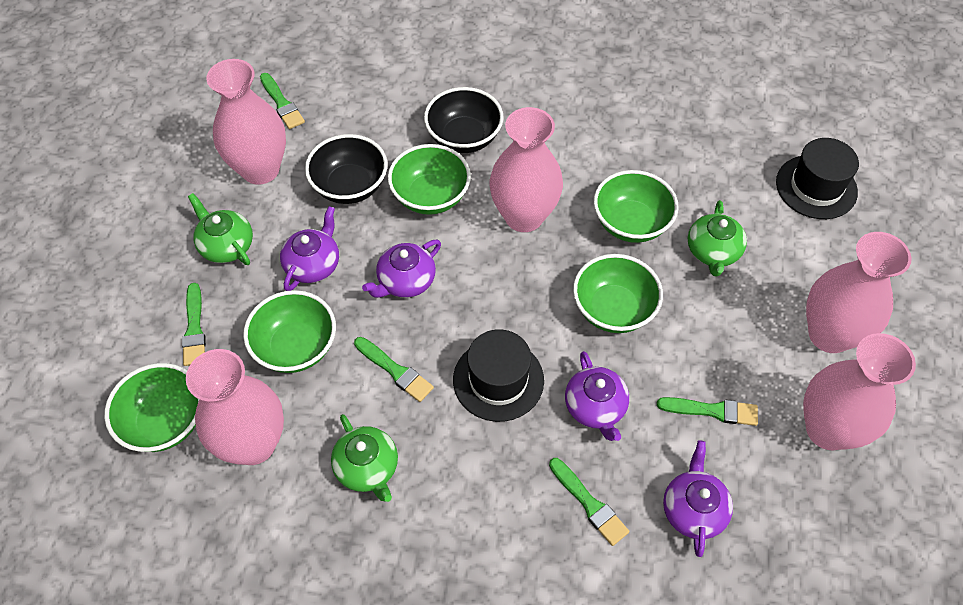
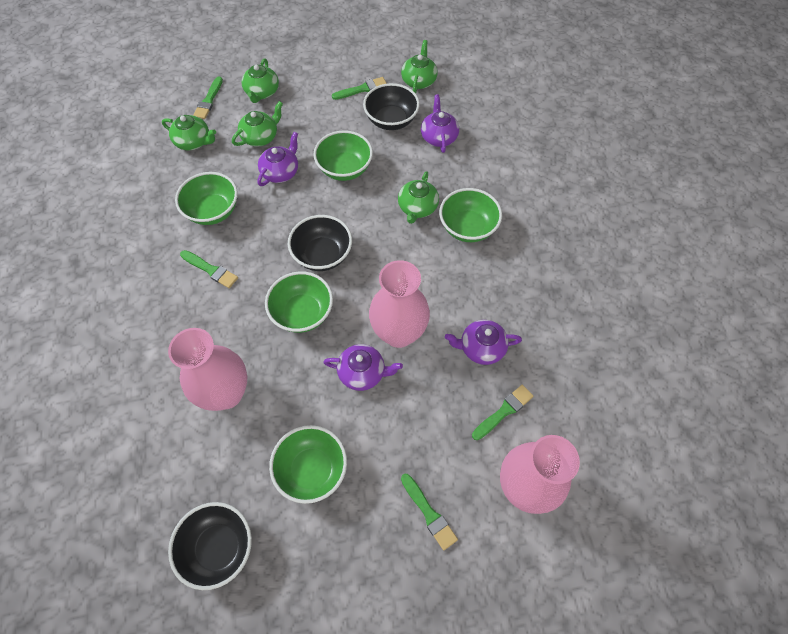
black bowl: 2 -> 3
black hat: 2 -> 0
green teapot: 3 -> 5
pink vase: 5 -> 3

